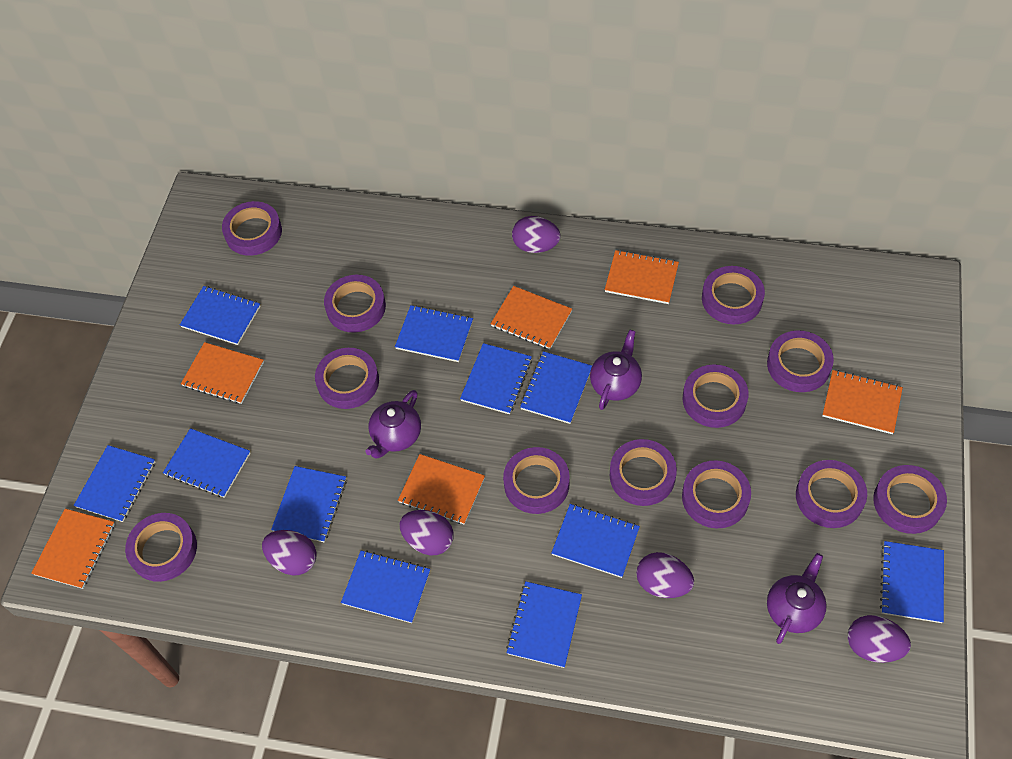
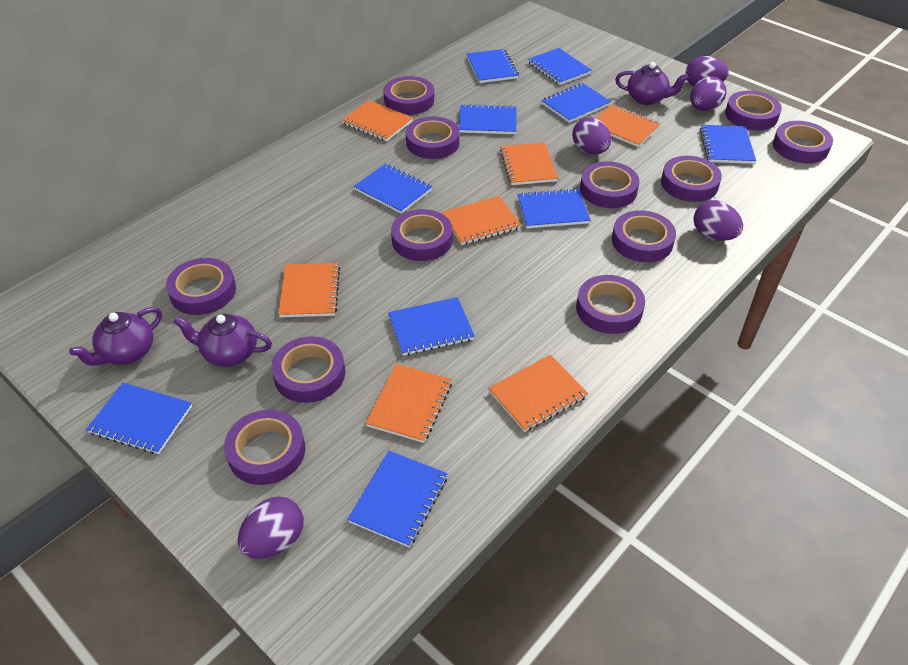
blue notebook: 11 -> 10
orange notebook: 6 -> 7

